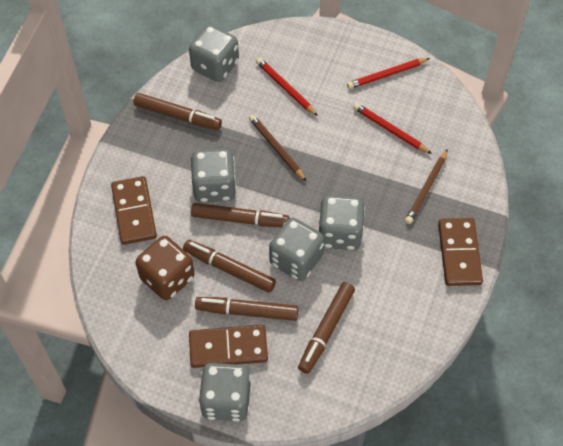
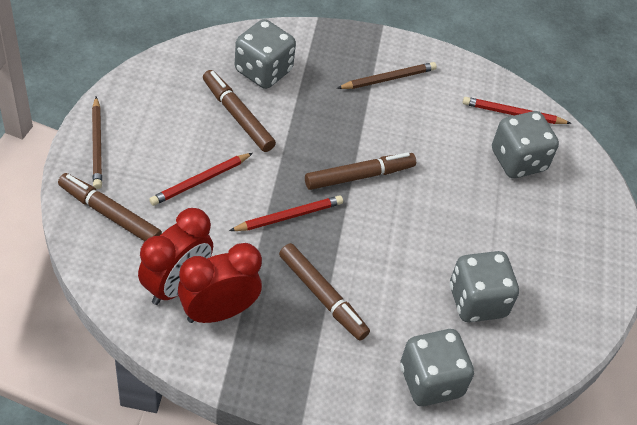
brown dice: 1 -> 0
brown domino: 3 -> 0
brown marker: 5 -> 4
grey dice: 5 -> 4
red clock: 0 -> 2

